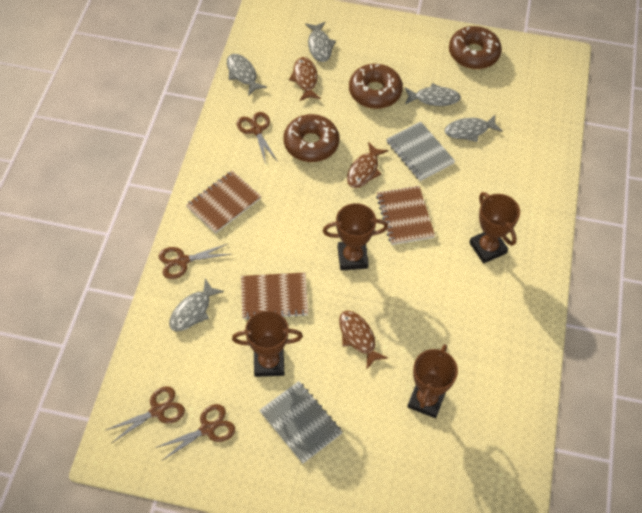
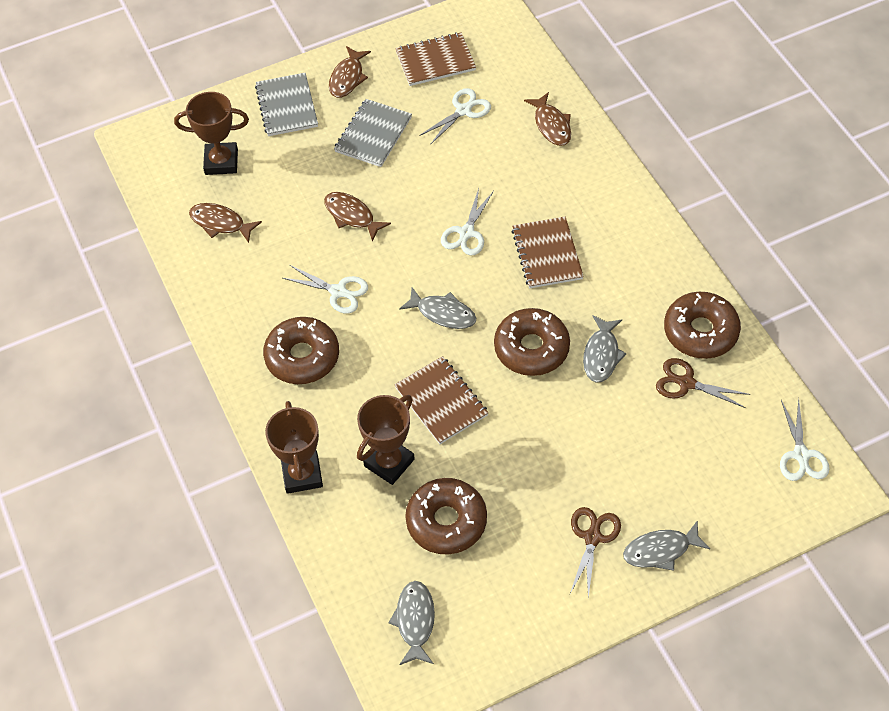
brown donut: 3 -> 4
brown fish: 3 -> 4
brown scissors: 4 -> 2
brown trophy: 4 -> 3
grey fish: 5 -> 4
white scissors: 0 -> 4

